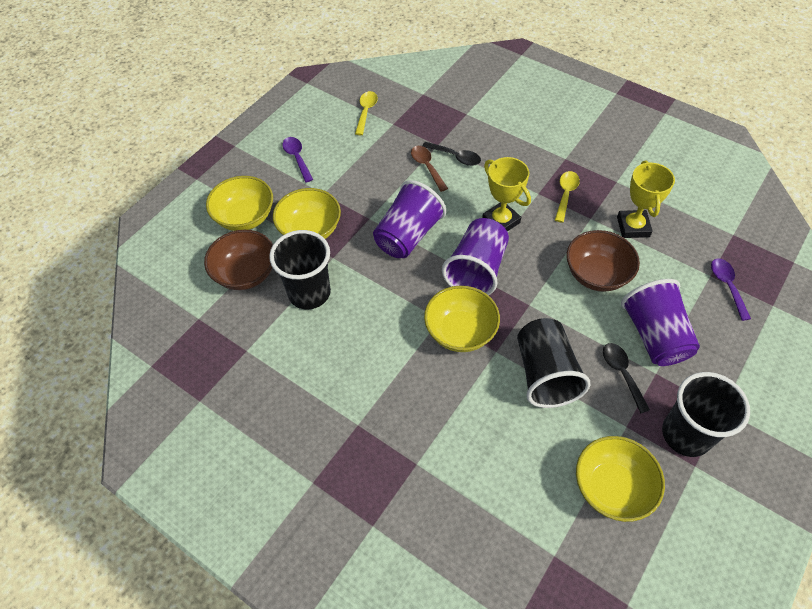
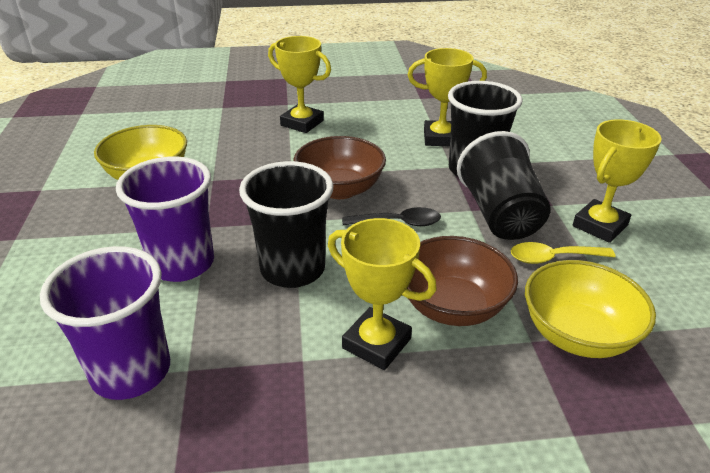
black spoon: 2 -> 1
brown spoon: 1 -> 0
purple cup: 3 -> 2
purple spoon: 2 -> 0
yellow bowl: 4 -> 2
yellow spoon: 2 -> 1
yellow trophy: 2 -> 4

